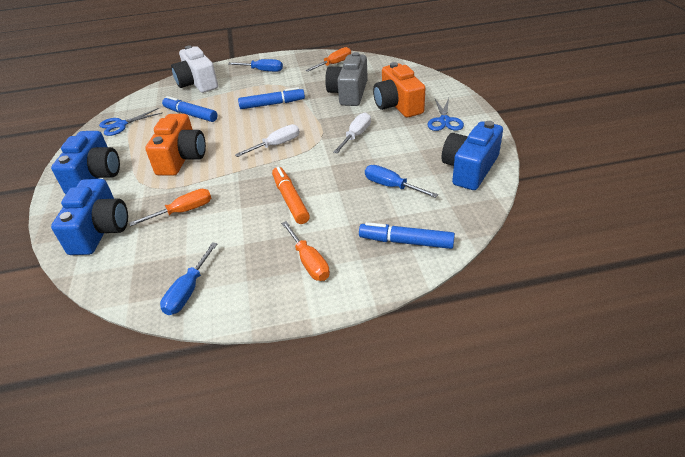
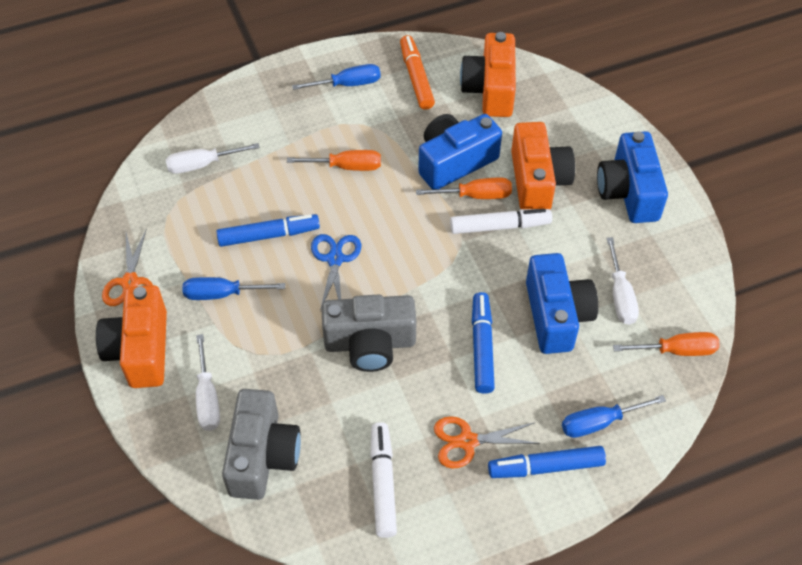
blue scissors: 2 -> 1
grey camera: 1 -> 2
orange camera: 2 -> 3
orange scissors: 0 -> 2
white camera: 1 -> 0
white marker: 0 -> 2
white screwdriver: 2 -> 3

